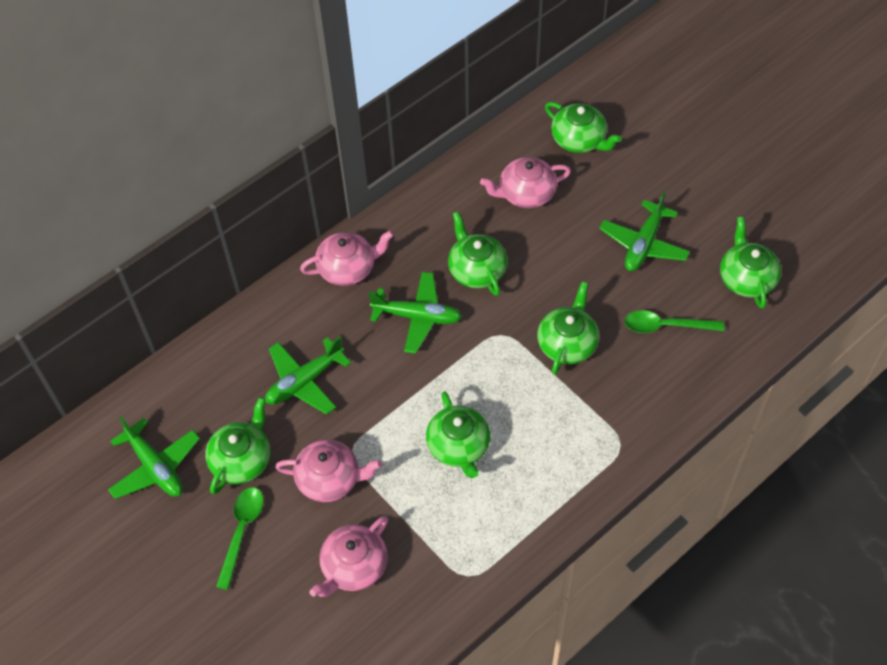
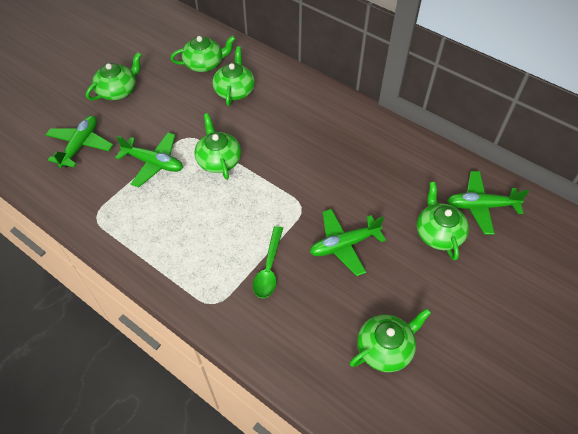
green spoon: 2 -> 1
pink teapot: 4 -> 0

